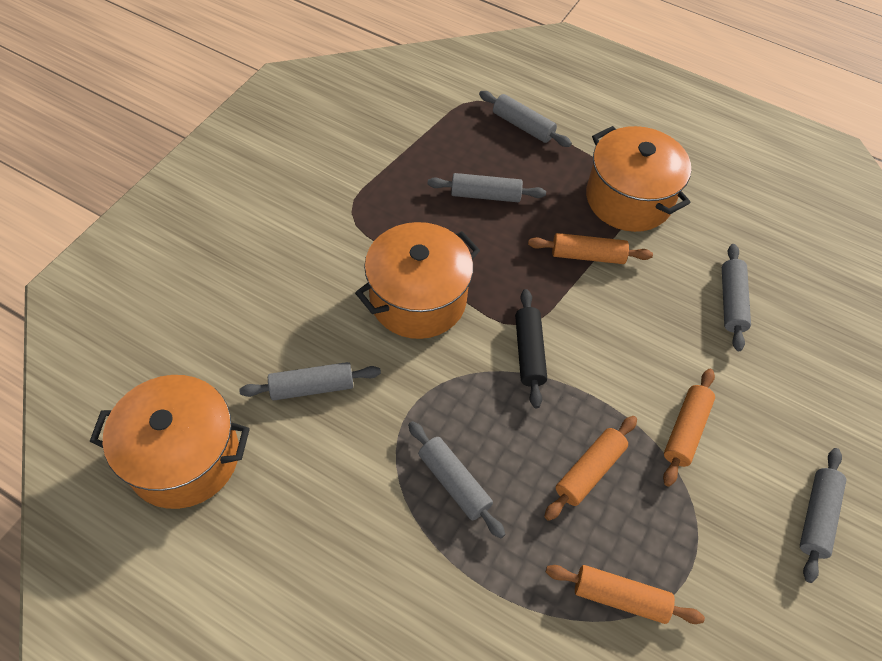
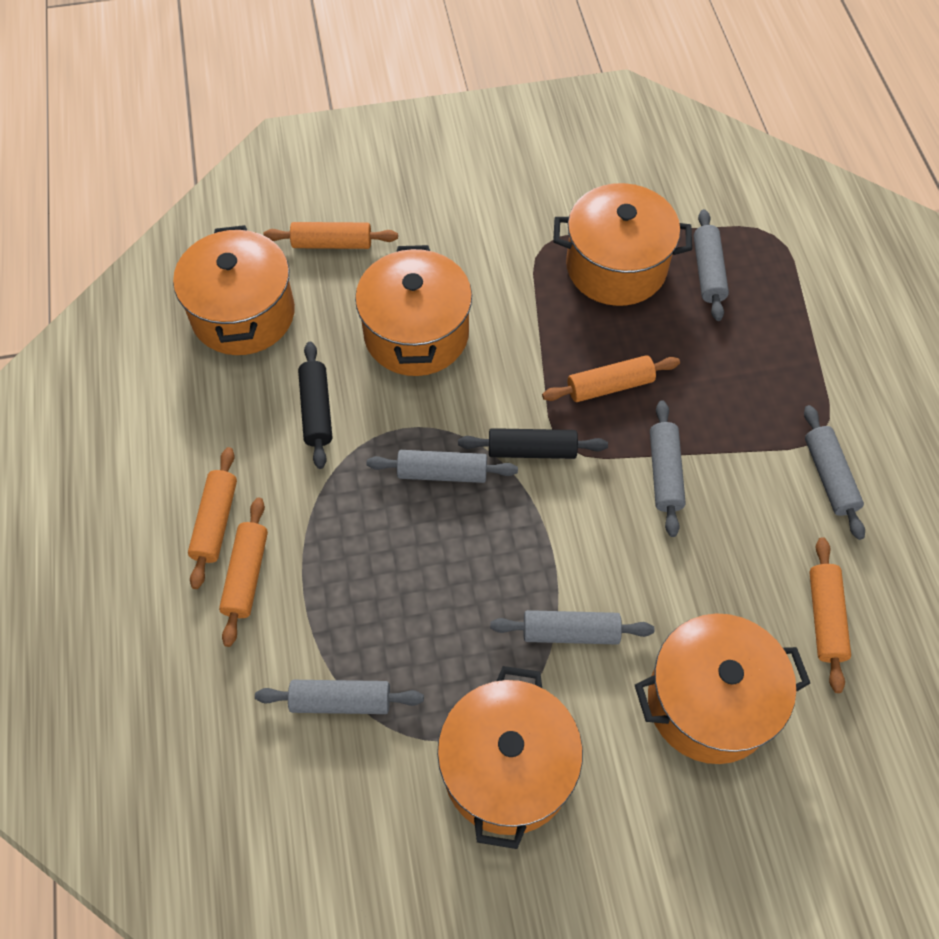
black rolling pin: 1 -> 2
orange pot: 3 -> 5
orange rolling pin: 4 -> 5

